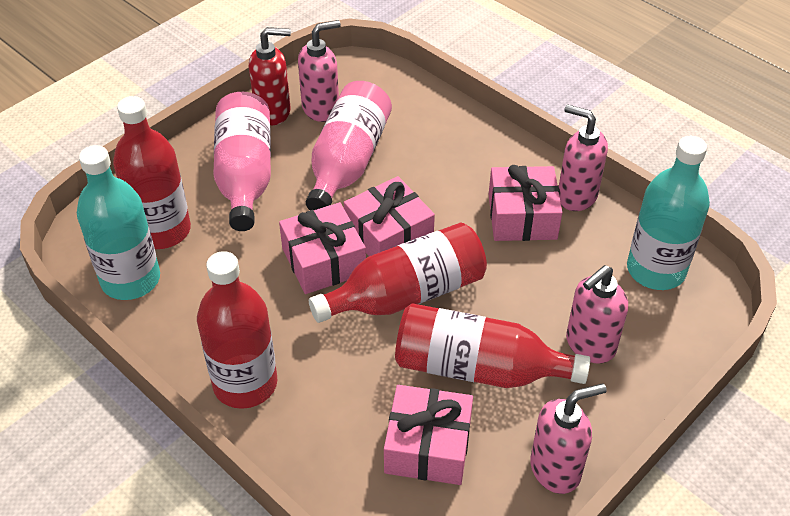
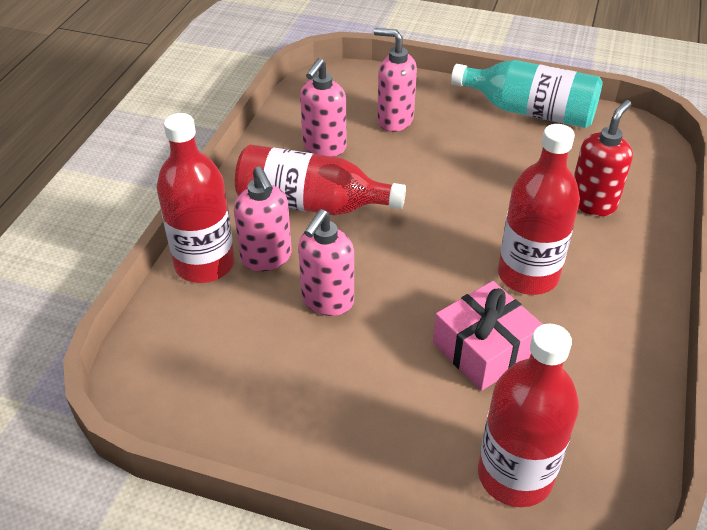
pink bottle: 2 -> 0
pink gift: 4 -> 1
turquoise bottle: 2 -> 1

